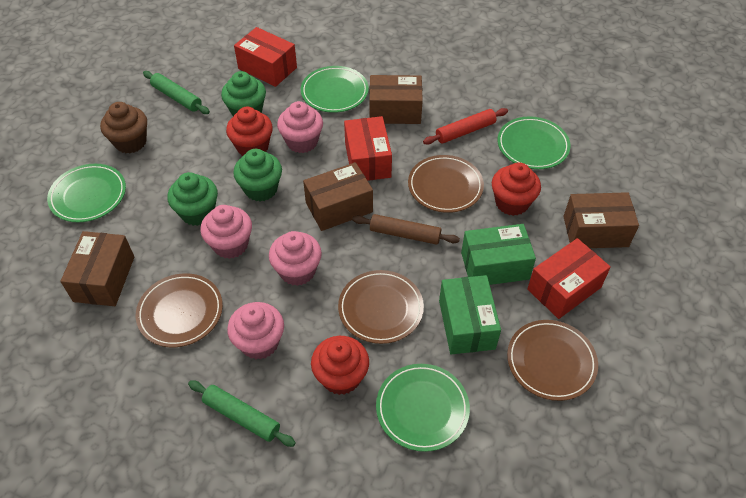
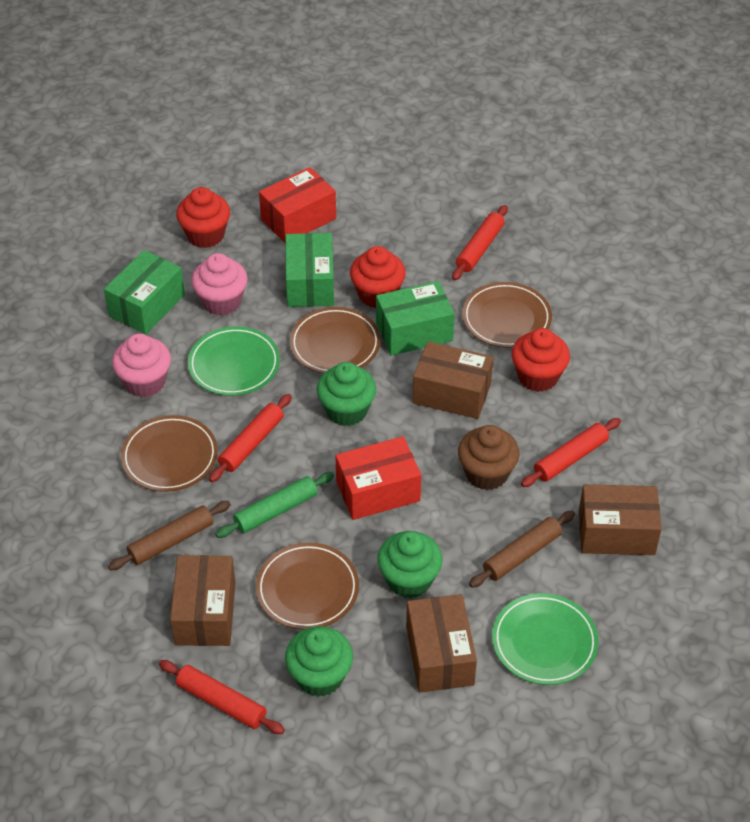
brown rolling pin: 1 -> 2
green box: 2 -> 3
green plate: 4 -> 2
green rolling pin: 2 -> 1
pink cupcake: 4 -> 2
red box: 3 -> 2
red rolling pin: 1 -> 4

